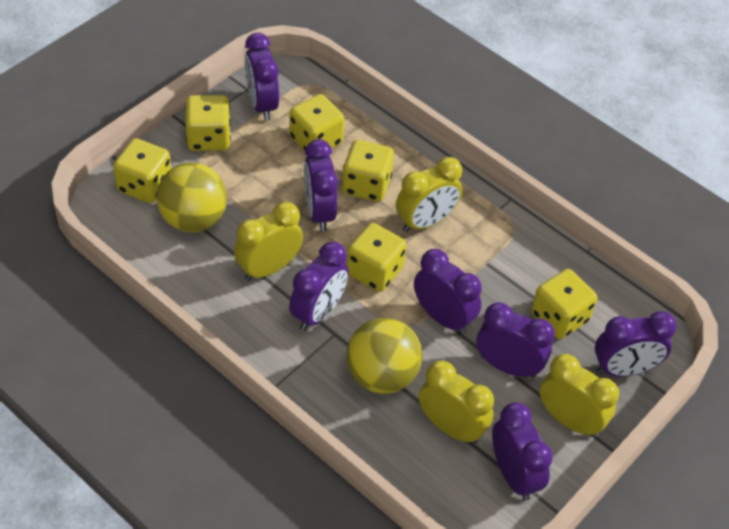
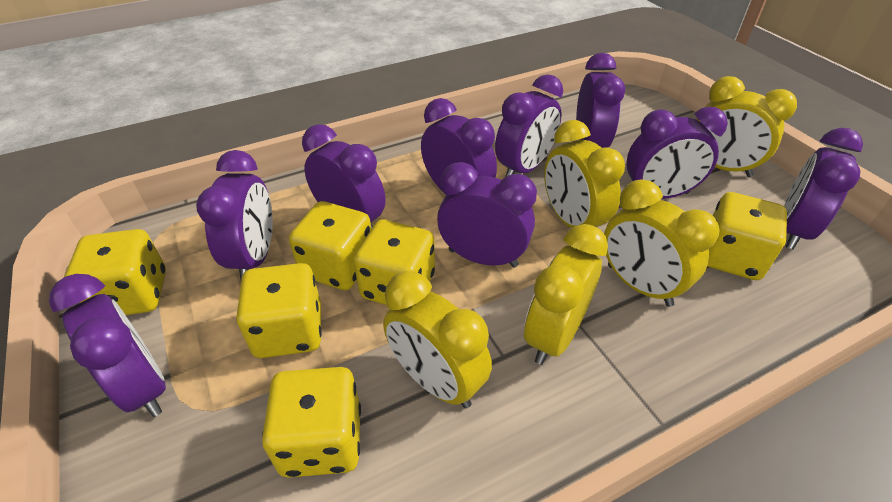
purple clock: 7 -> 9
yellow ball: 2 -> 0
yellow clock: 4 -> 5

